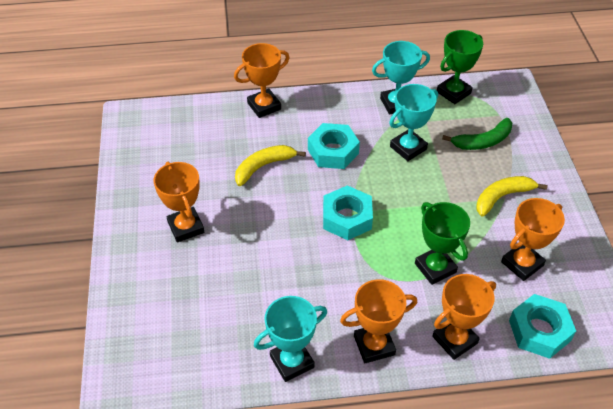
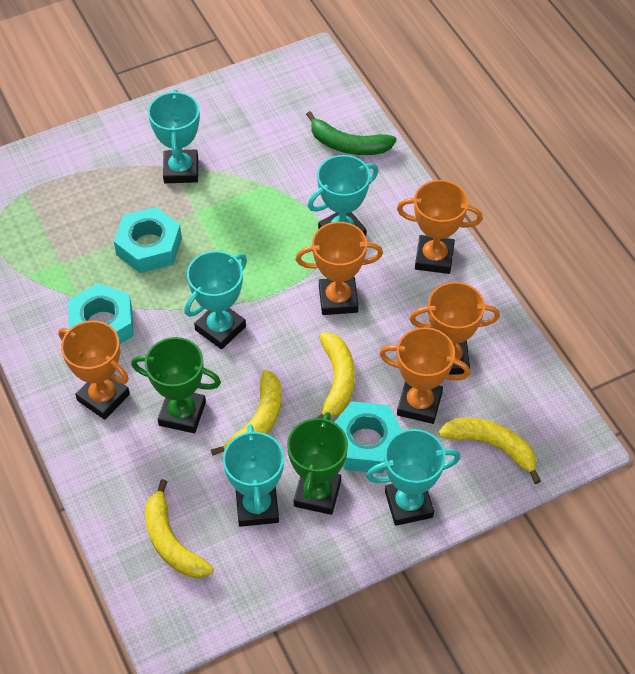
turquoise trophy: 3 -> 5
yellow banana: 2 -> 4

